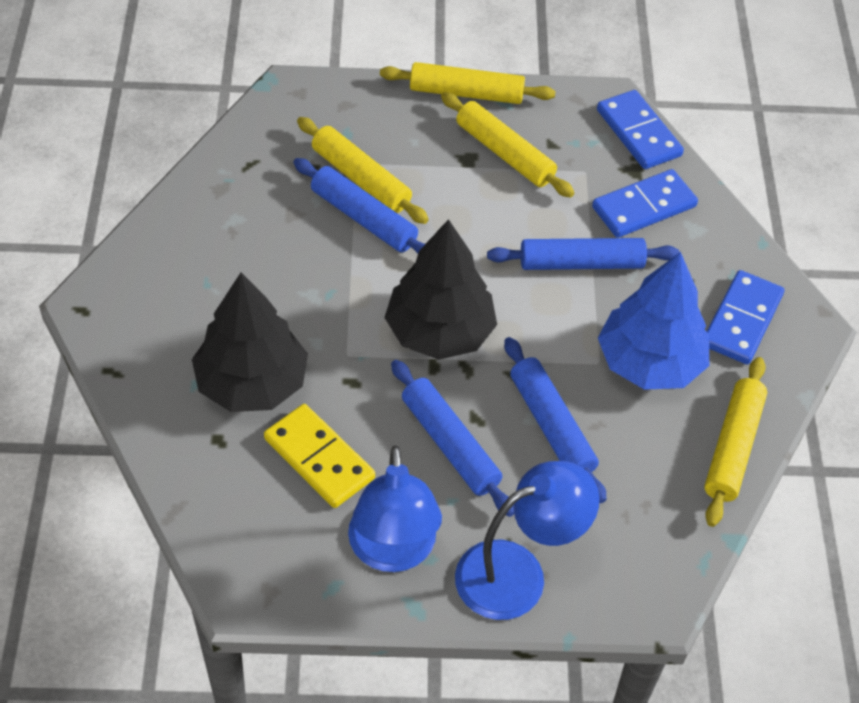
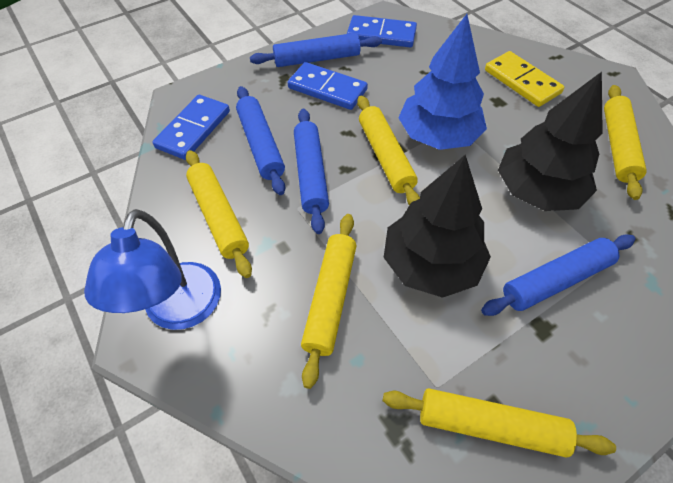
blue lamp: 2 -> 1
yellow rolling pin: 4 -> 5

